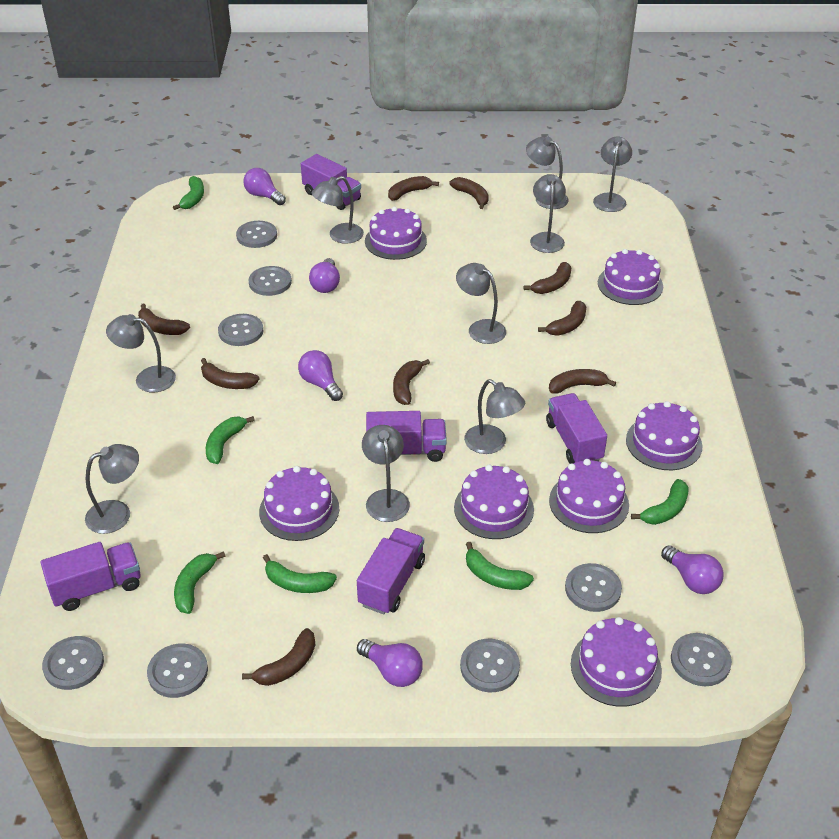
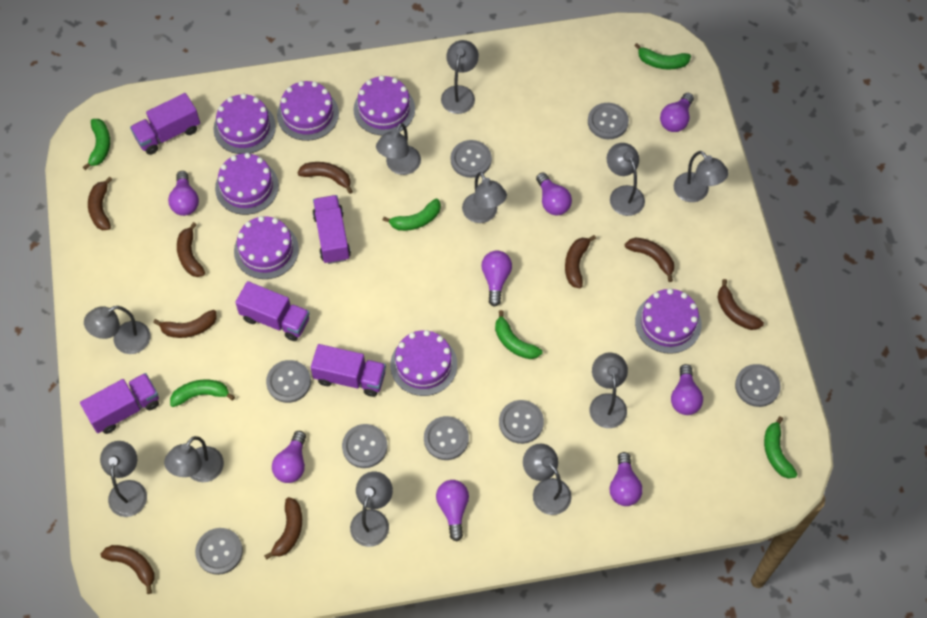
grey lamp: 9 -> 11
purple light bulb: 5 -> 8

